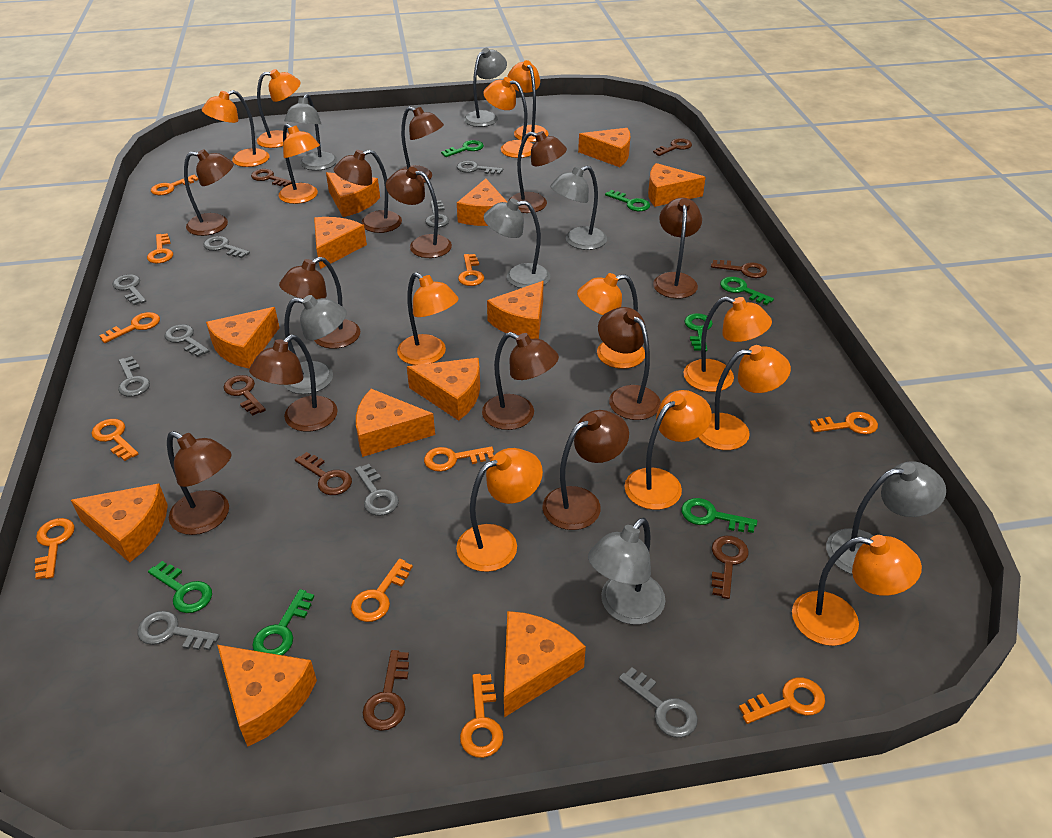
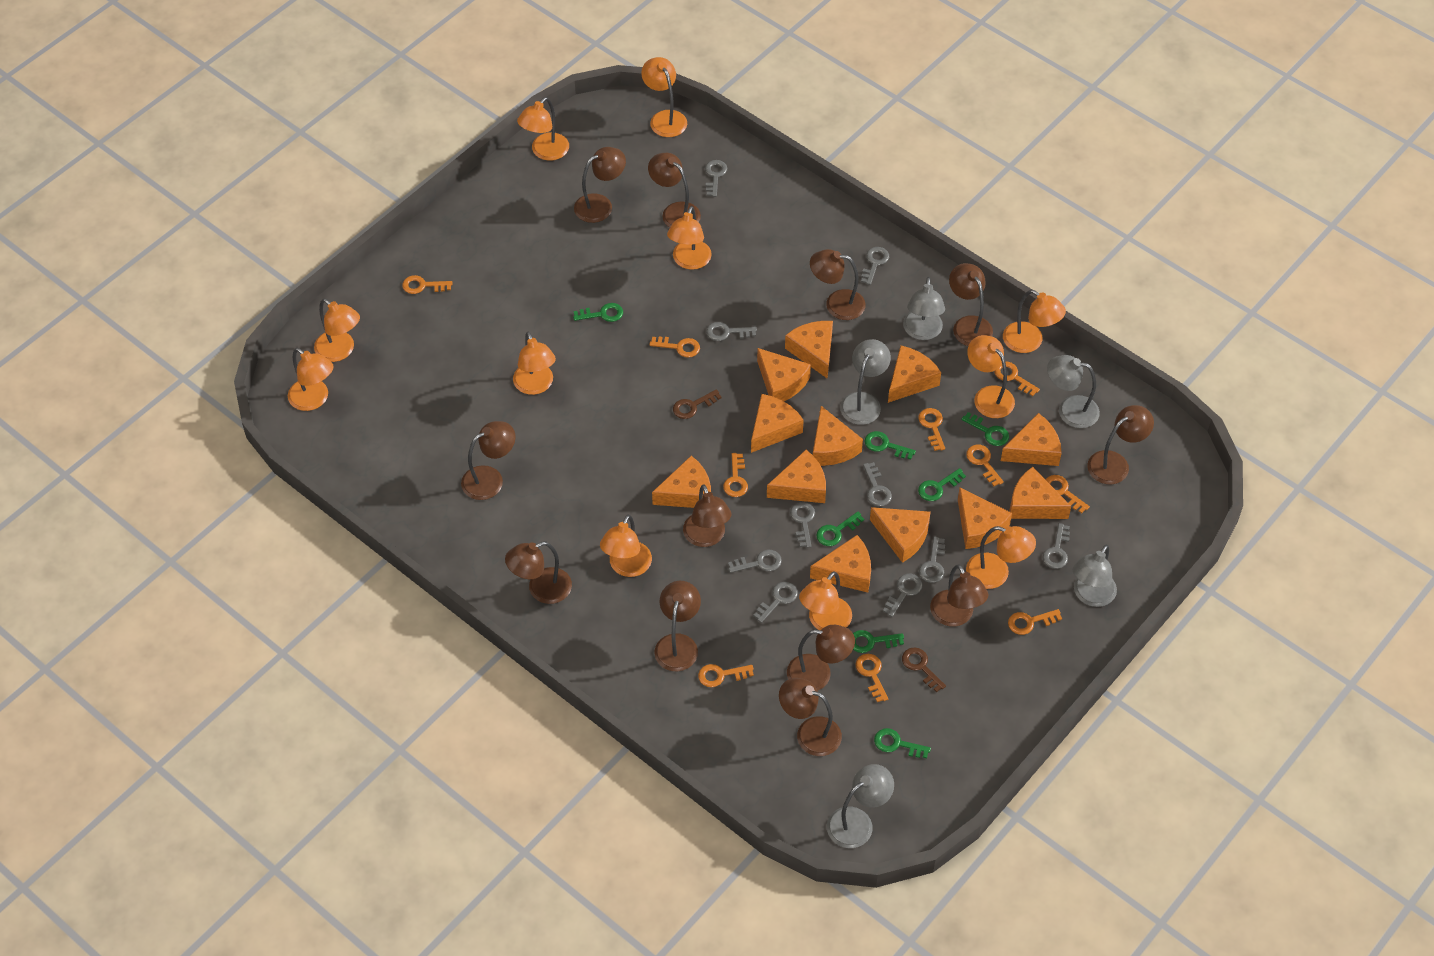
brown key: 7 -> 2
grey key: 9 -> 10
grey lamp: 7 -> 5
orange key: 11 -> 10
orange lamp: 12 -> 11

